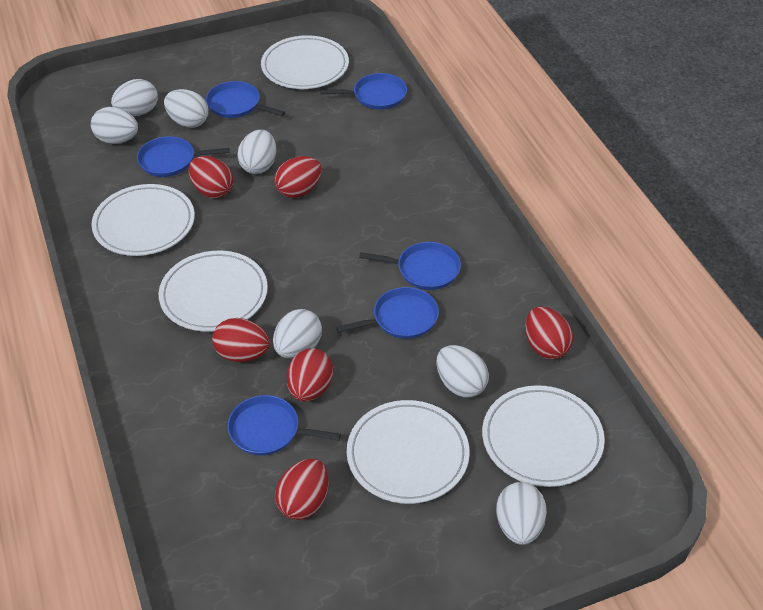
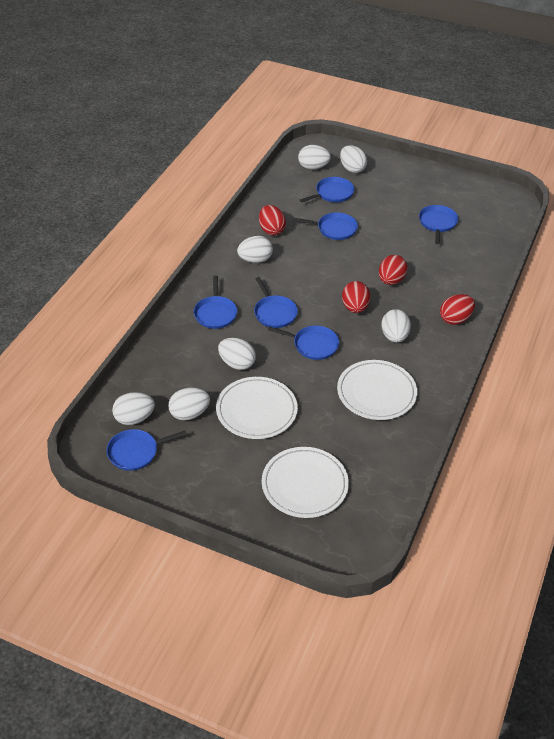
blue pan: 6 -> 7
red egg: 6 -> 4
white plate: 5 -> 3

